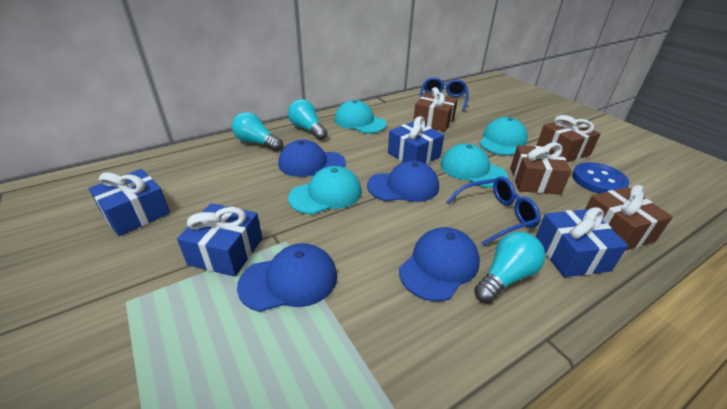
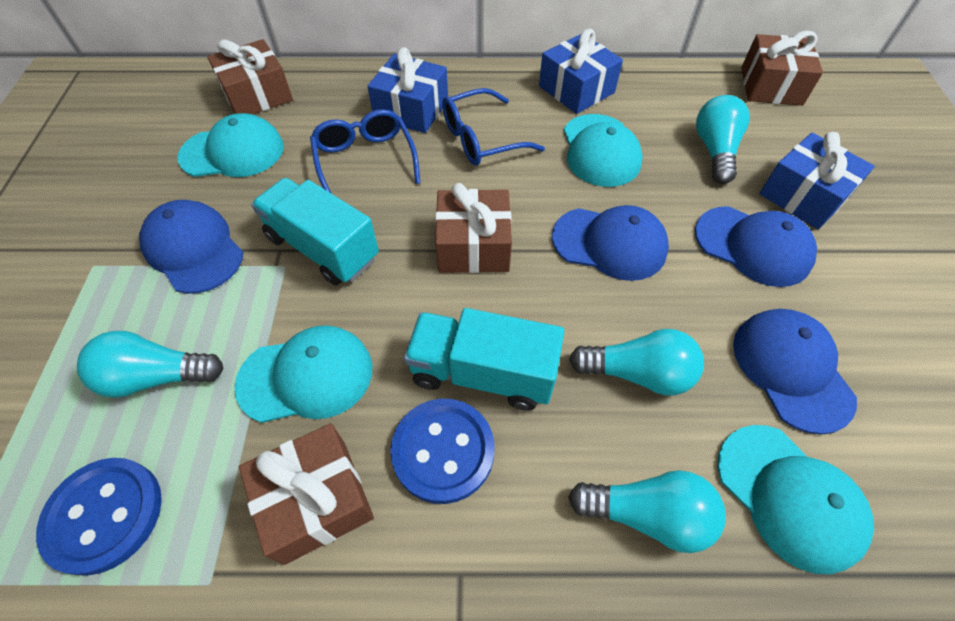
blue button: 1 -> 2
blue gift: 4 -> 3
turquoise light bulb: 3 -> 4
turquoise truck: 0 -> 2

